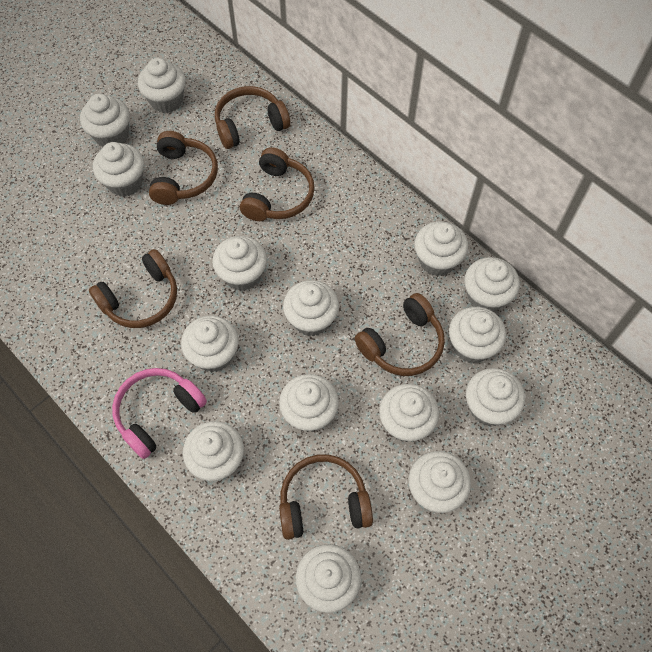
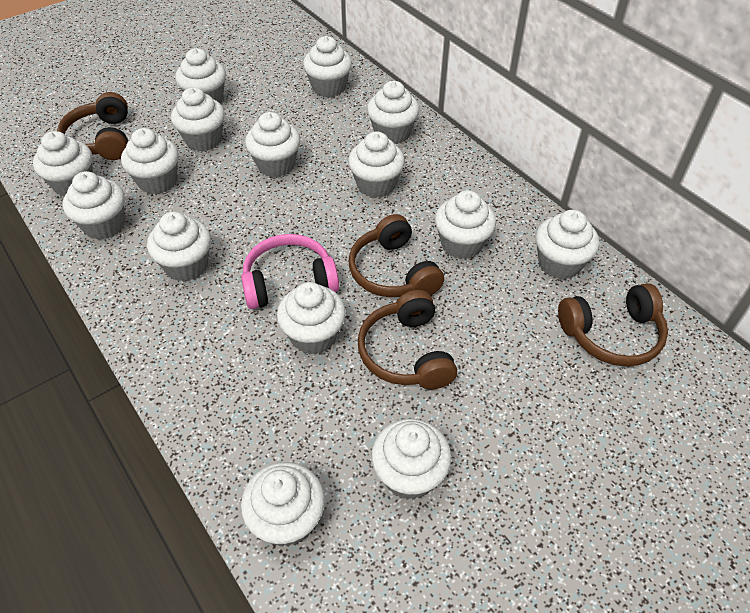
brown headphones: 6 -> 4

